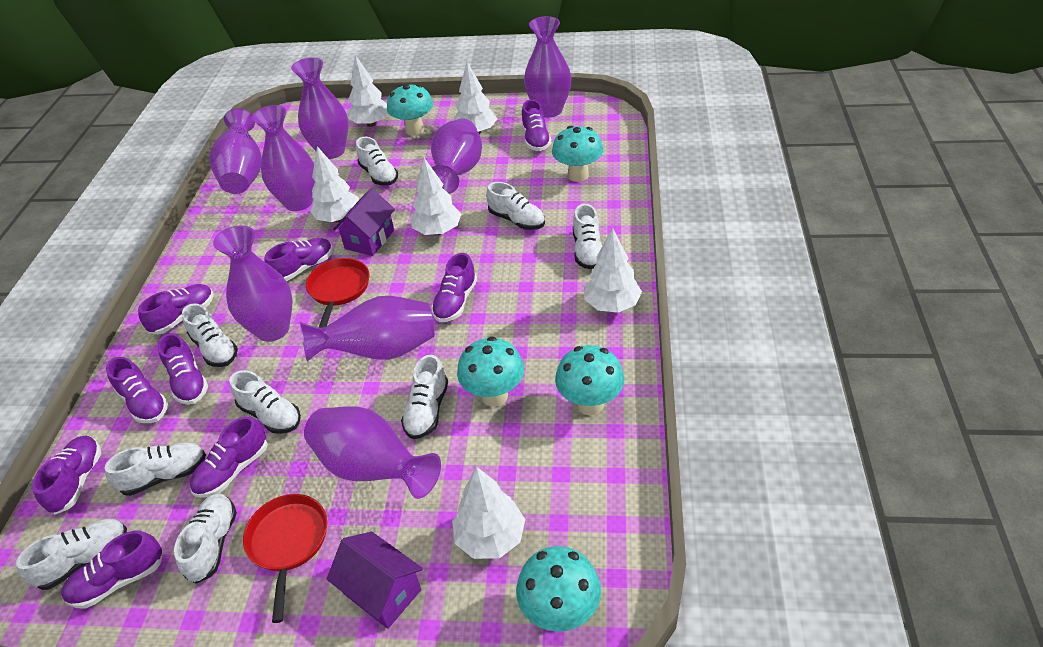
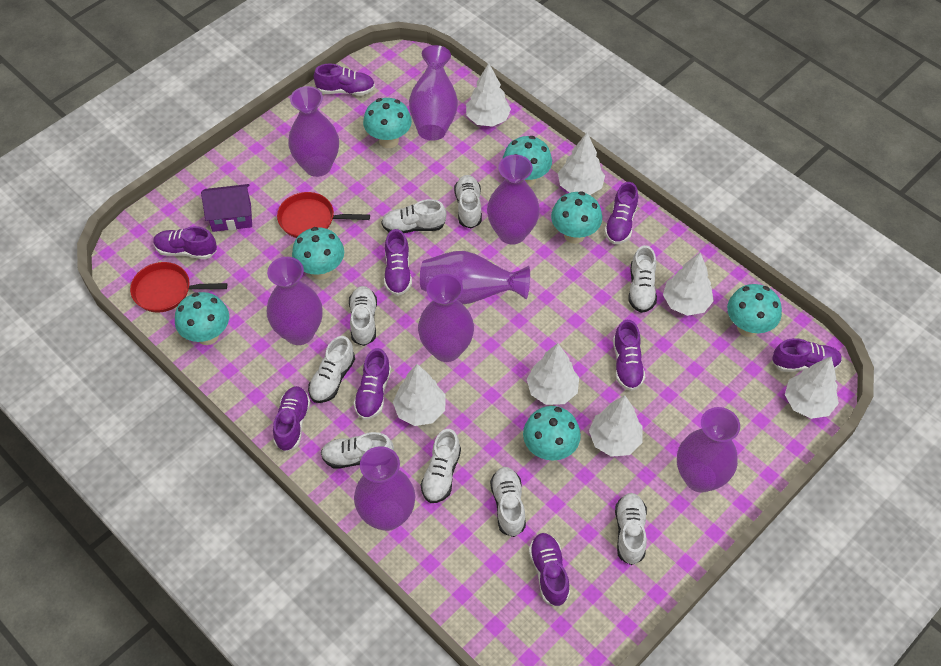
purple house: 2 -> 1
turquoise mushroom: 5 -> 7
white tree: 6 -> 7

